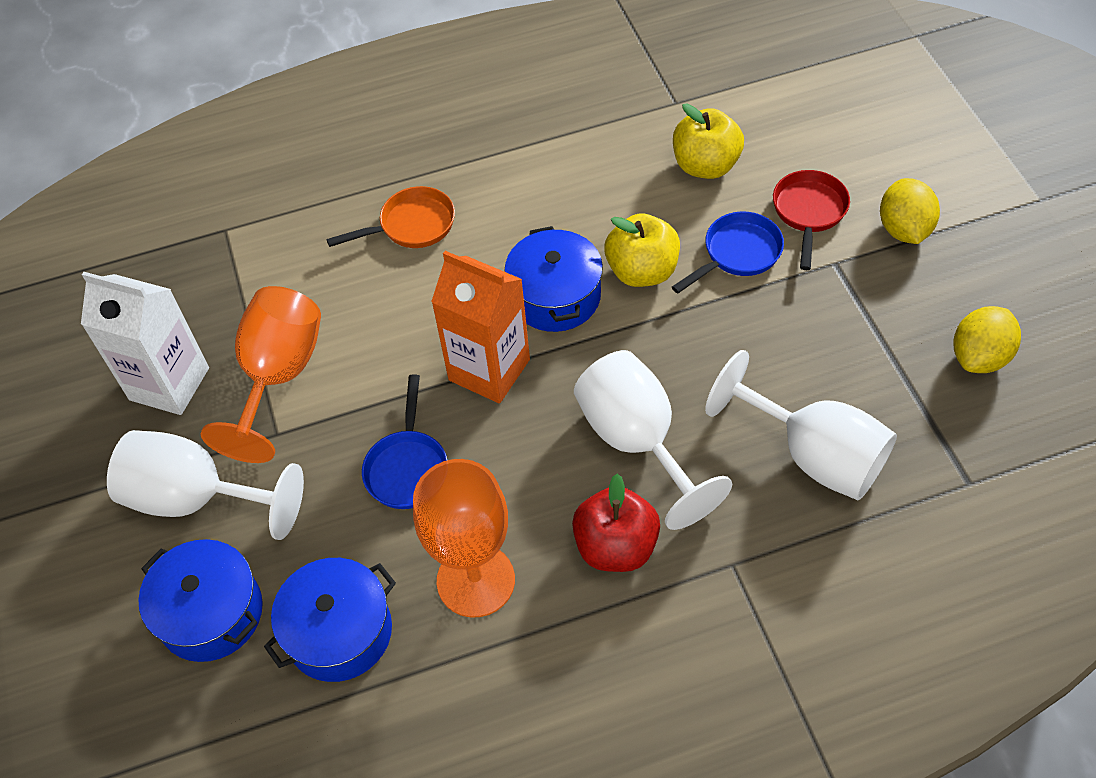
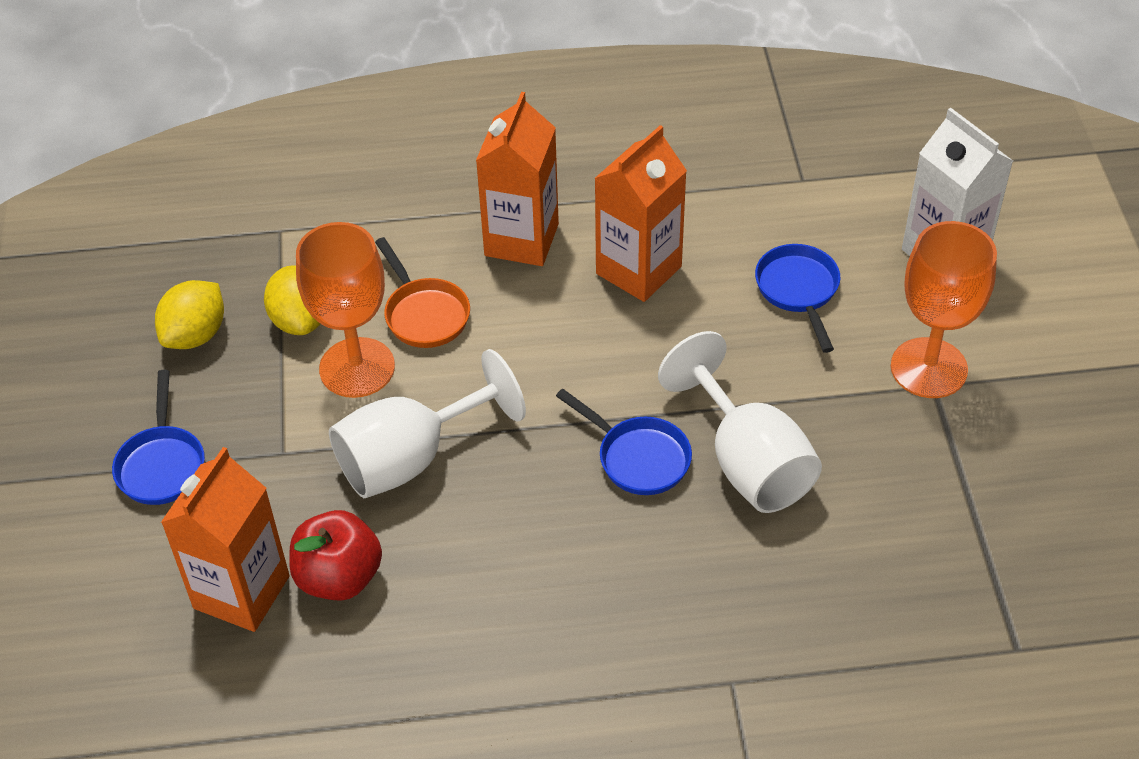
blue pan: 2 -> 3
blue pot: 3 -> 0
orange carton: 1 -> 3
red pan: 1 -> 0
white goblet: 3 -> 2
yellow apple: 2 -> 0

